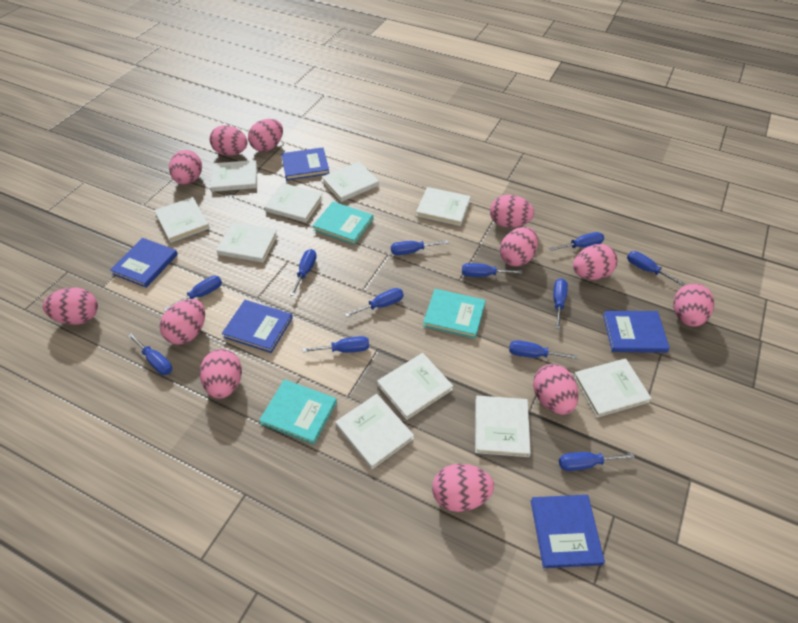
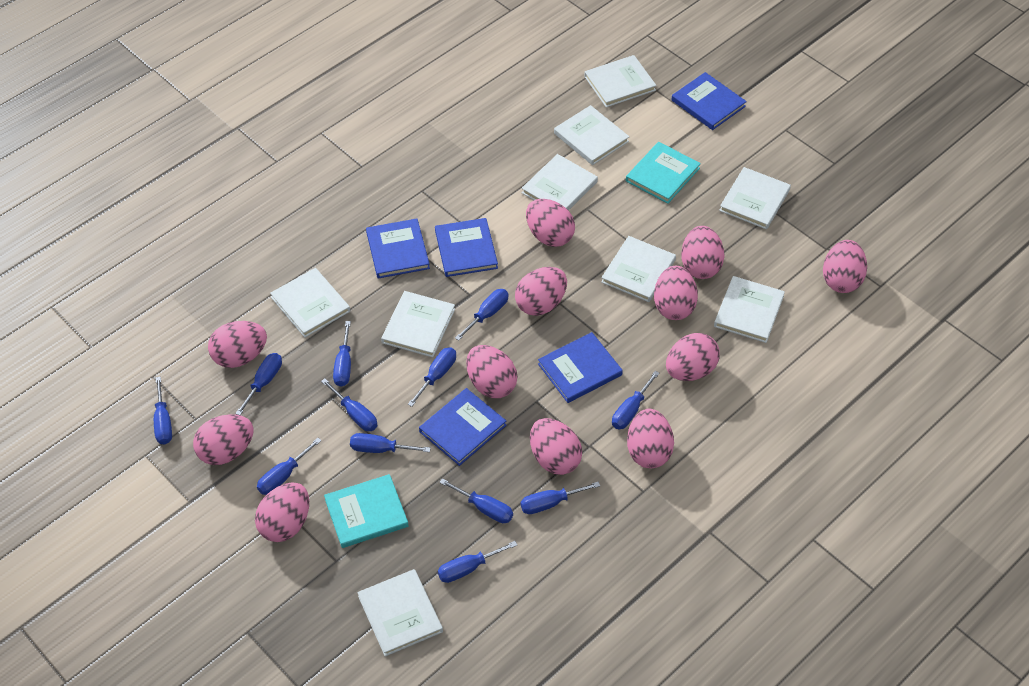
turquoise book: 3 -> 2
white book: 10 -> 9

